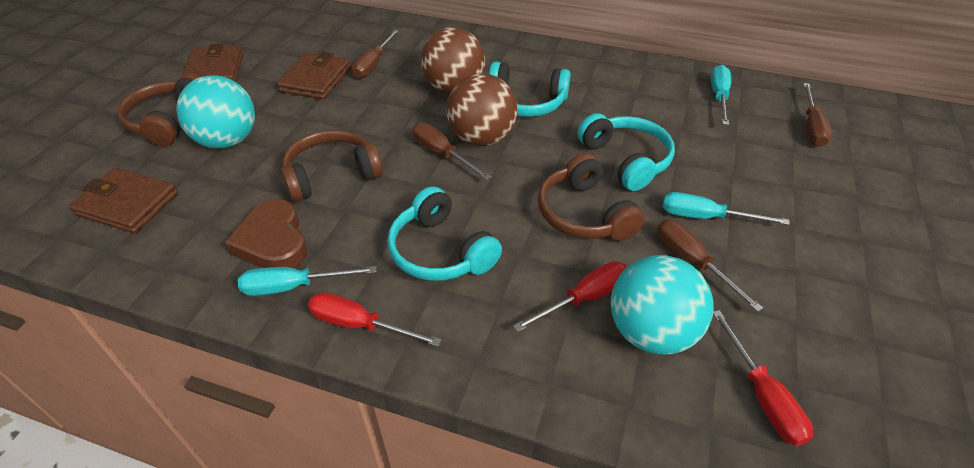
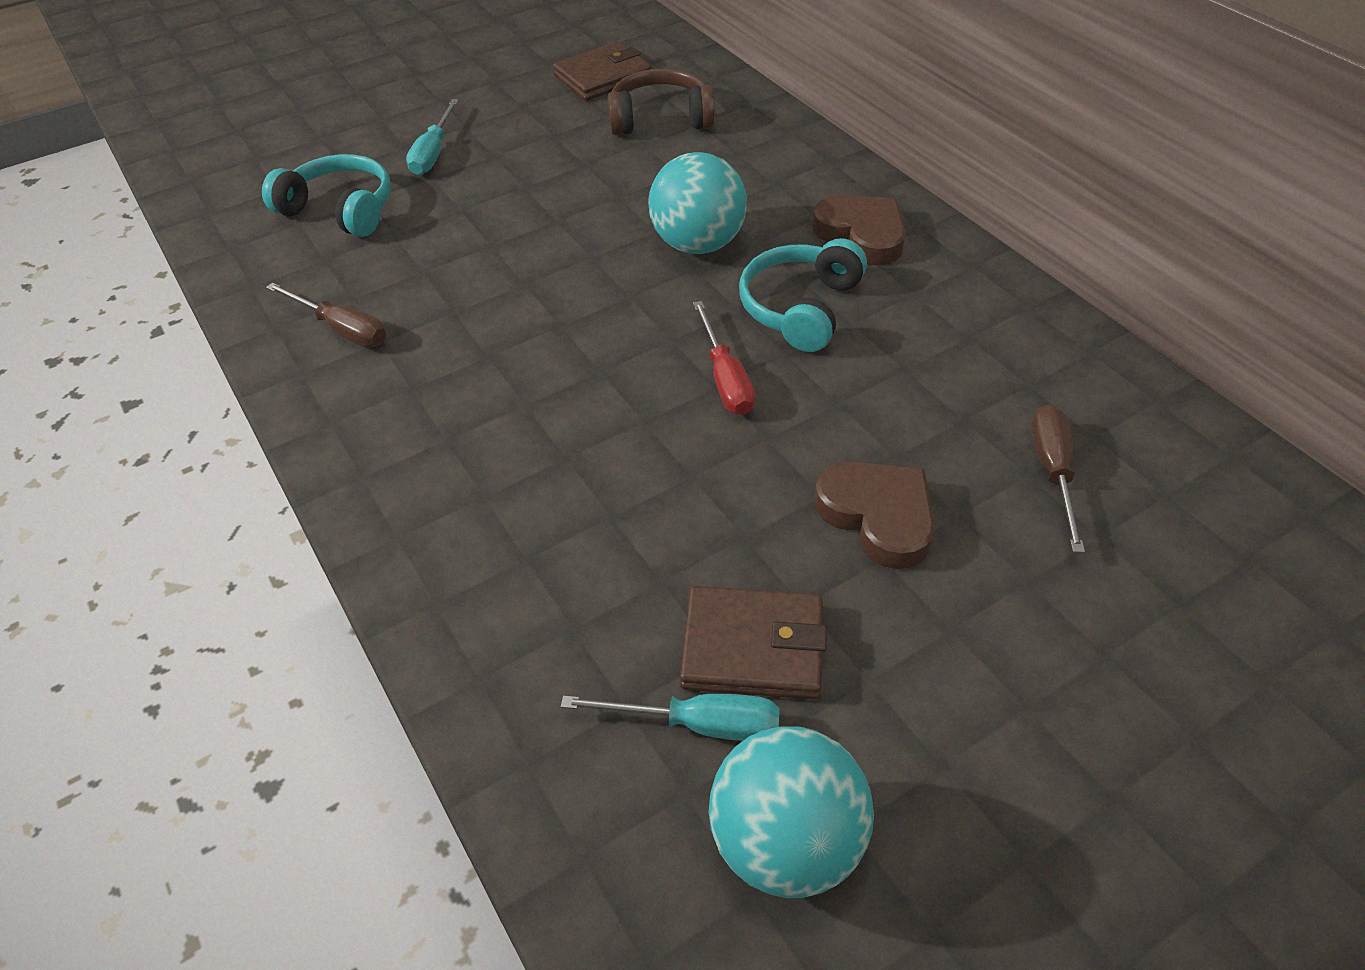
brown ball: 2 -> 0
brown headphones: 3 -> 1
brown heart: 1 -> 2
brown screwdriver: 4 -> 2
brown wallet: 3 -> 2
red screwdriver: 3 -> 1
turquoise headphones: 3 -> 2
turquoise screwdriver: 3 -> 2

